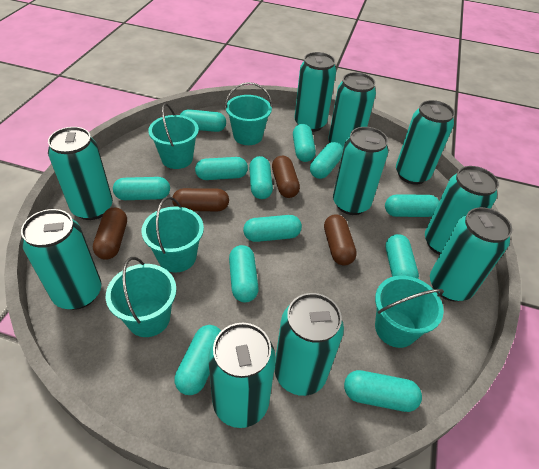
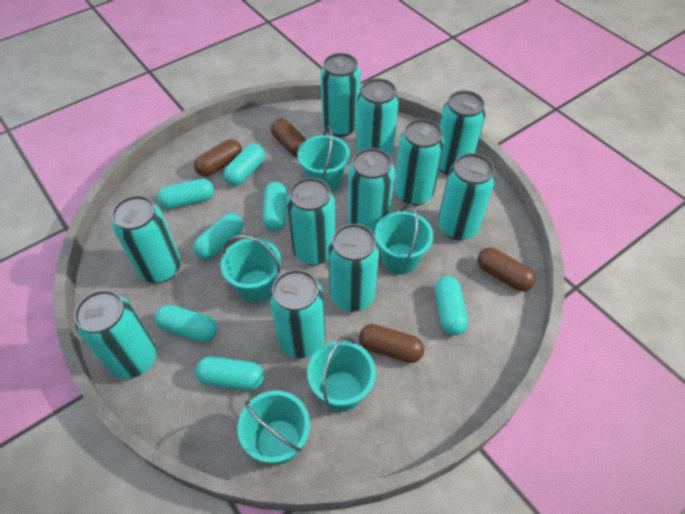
turquoise can: 10 -> 11
turquoise capsule: 12 -> 7

